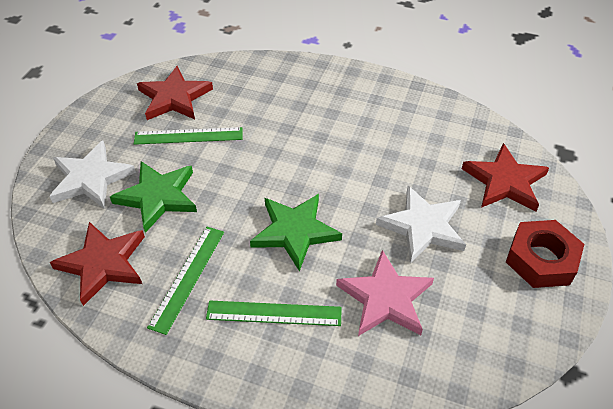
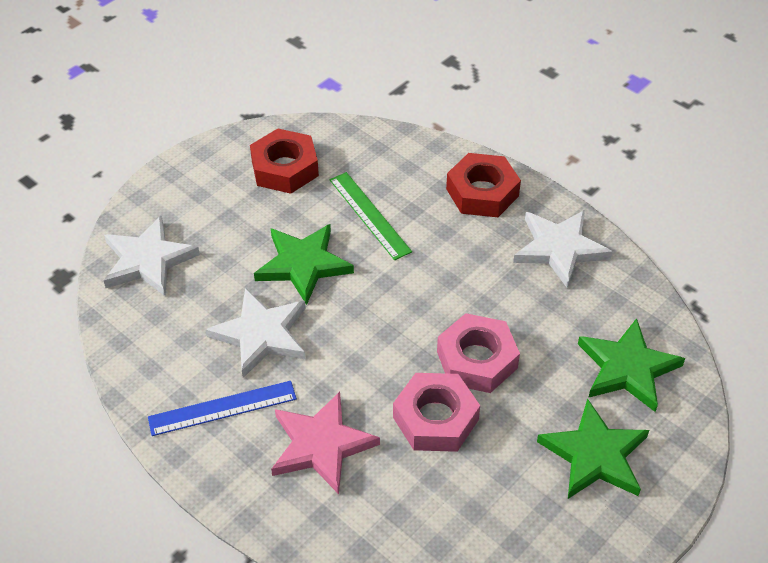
blue ruler: 0 -> 1
green ruler: 3 -> 1
green star: 2 -> 3
pink nut: 0 -> 2
red nut: 1 -> 2
red star: 3 -> 0
white star: 2 -> 3

